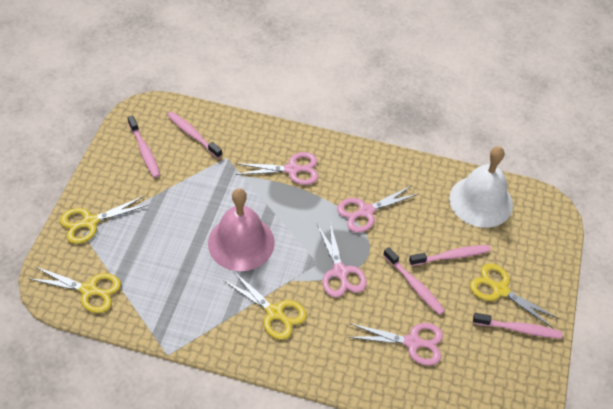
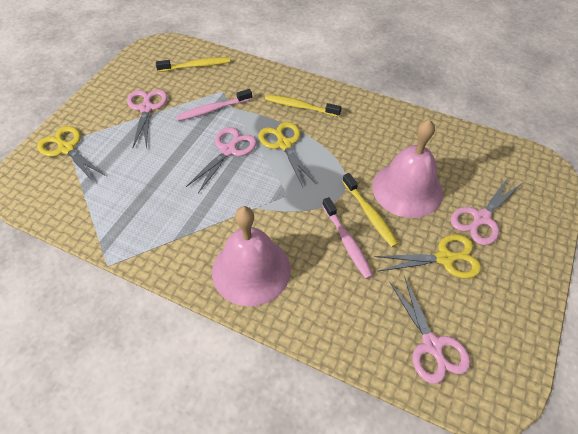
pink bell: 1 -> 2
pink toothbrush: 5 -> 2
white bell: 1 -> 0
yellow scissors: 4 -> 3
yellow toothbrush: 0 -> 3

